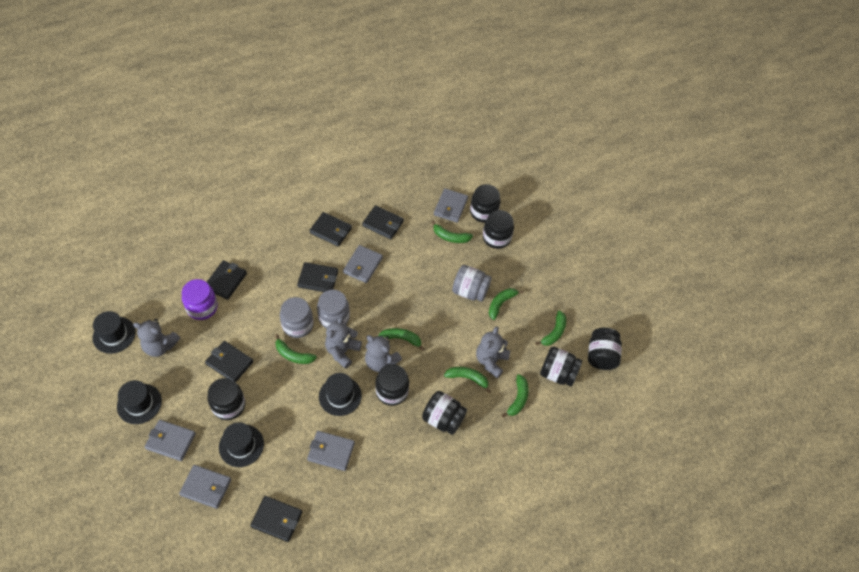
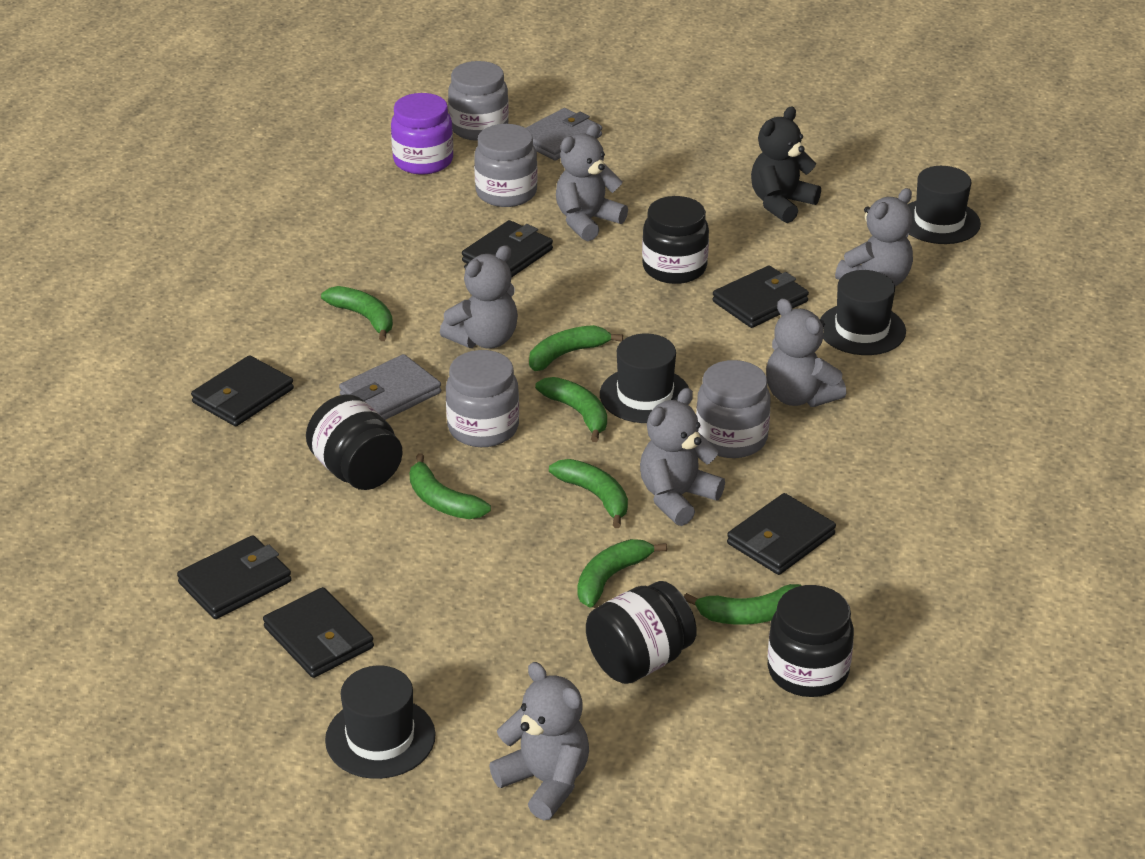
black jar: 7 -> 4
black teddy bear: 0 -> 1
grey jar: 3 -> 4
grey teddy bear: 4 -> 6
grey wallet: 5 -> 2

